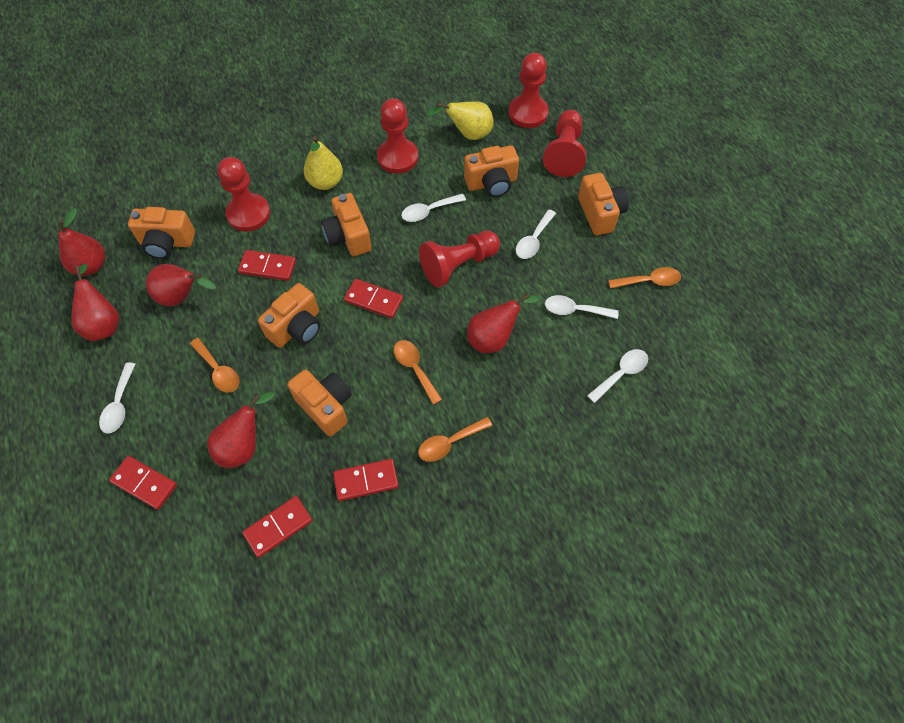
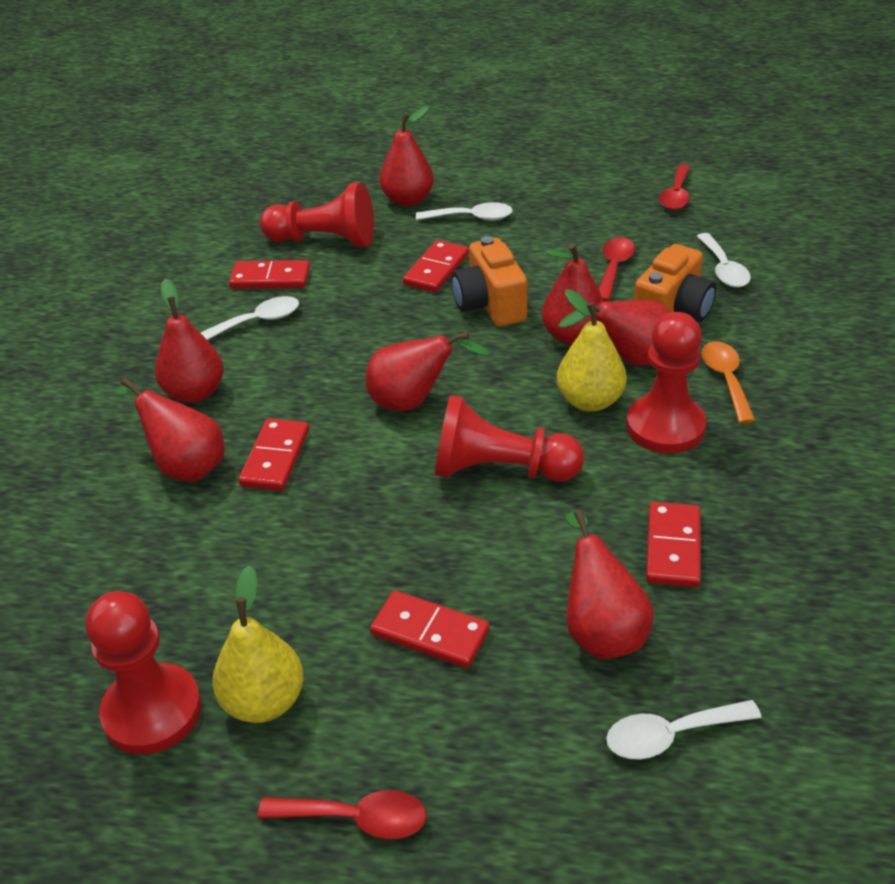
orange camera: 6 -> 2
orange spoon: 4 -> 1
red pawn: 5 -> 4
red pear: 5 -> 7
red spoon: 0 -> 3
white spoon: 5 -> 4

